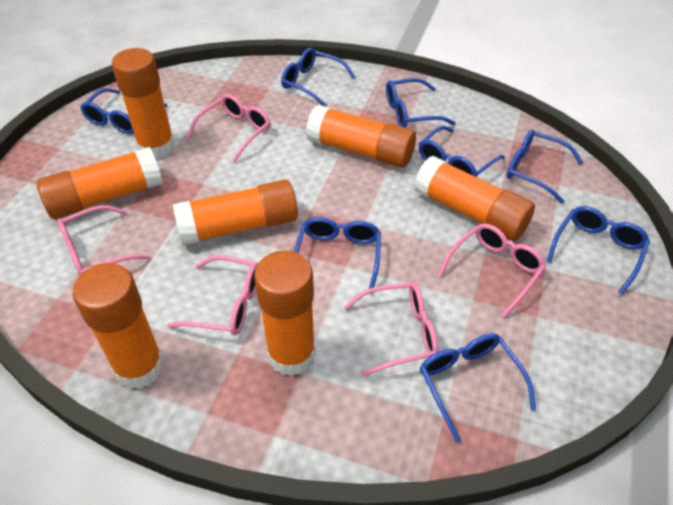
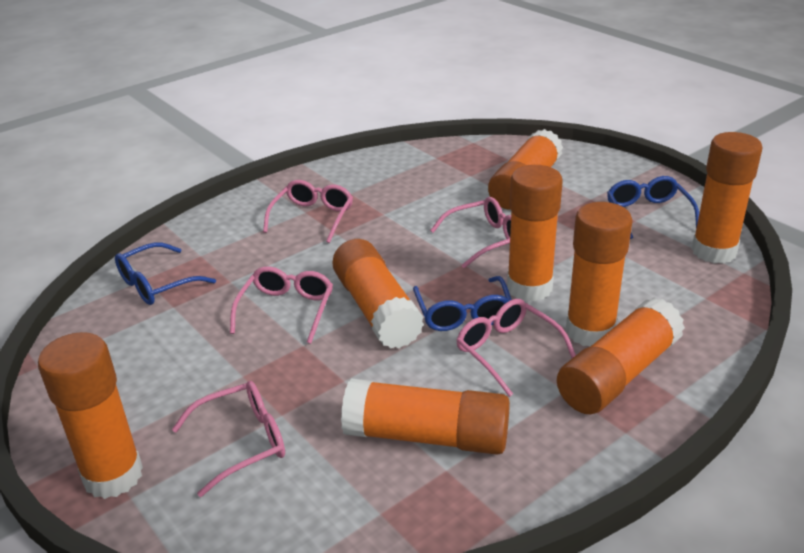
blue glasses: 8 -> 3
orange glue stick: 7 -> 8

